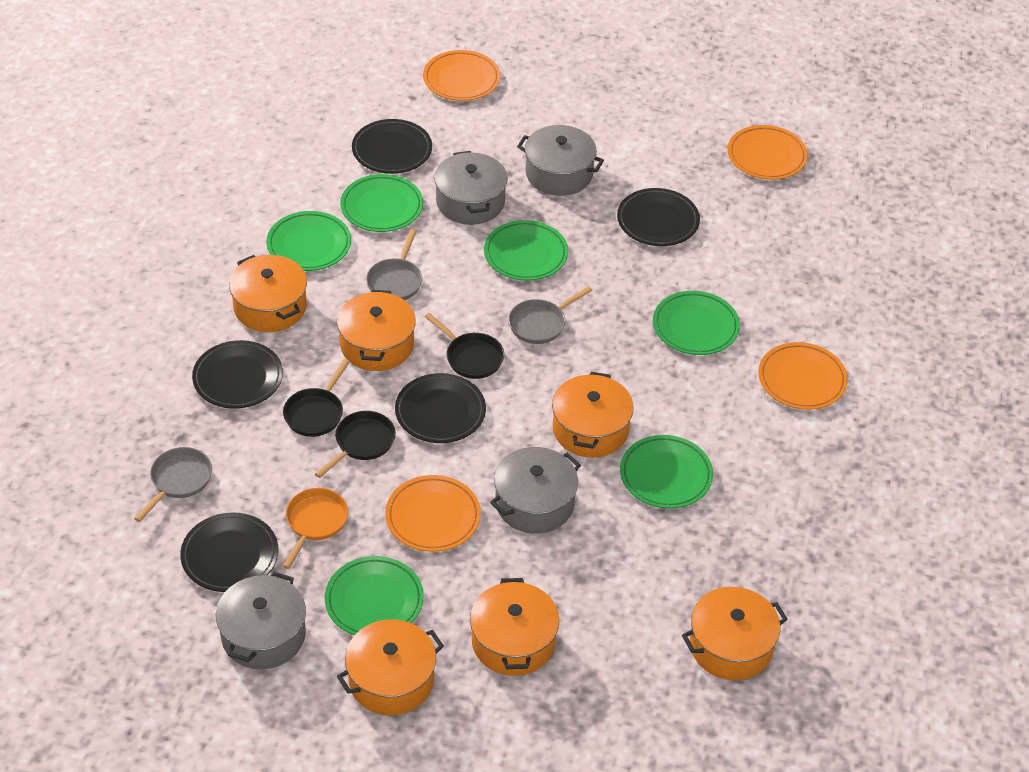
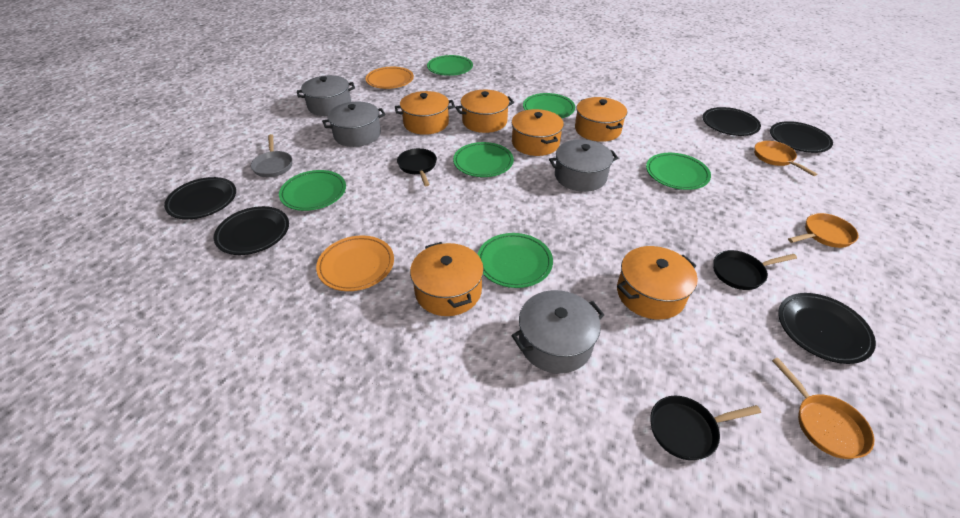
grey pan: 3 -> 1
orange pan: 1 -> 3
orange plate: 4 -> 2

